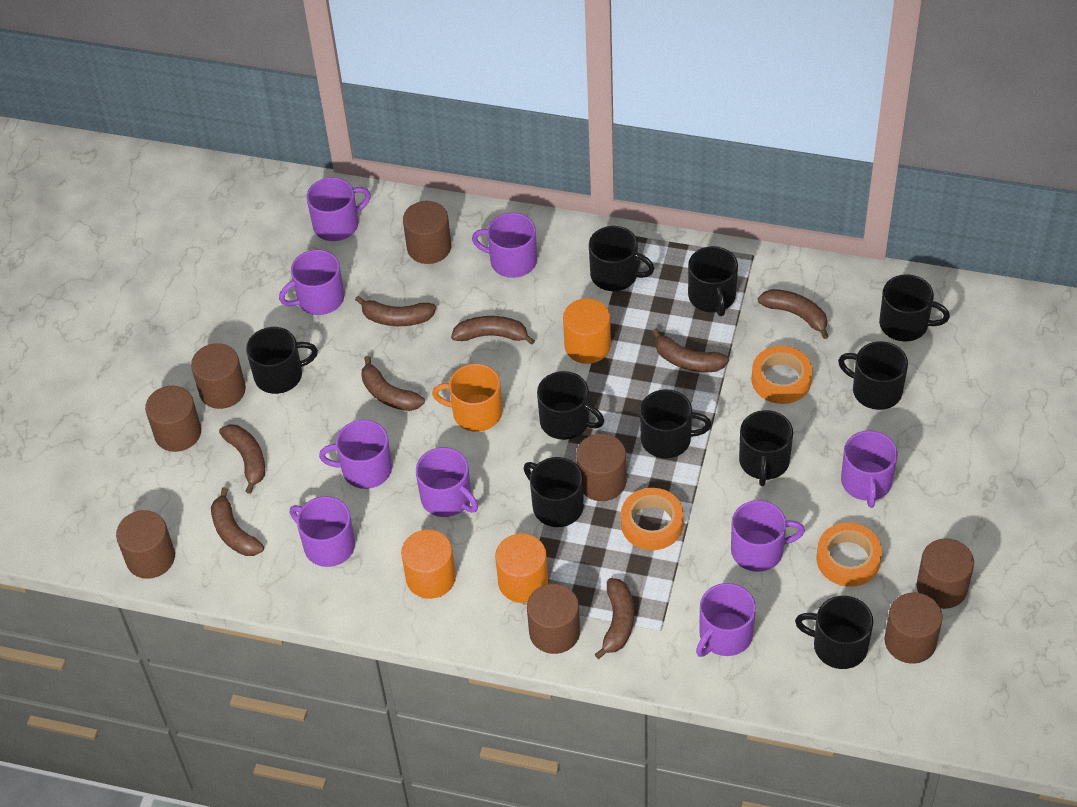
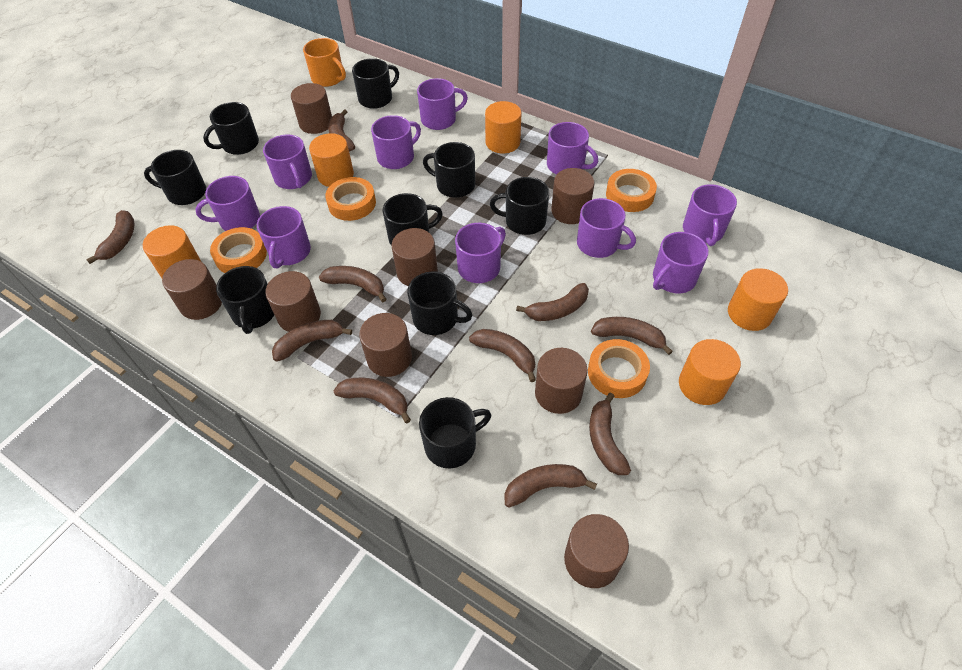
black mug: 10 -> 9
brown banana: 8 -> 10
orange cylinder: 3 -> 5
orange tape: 3 -> 4
purple mug: 9 -> 10

